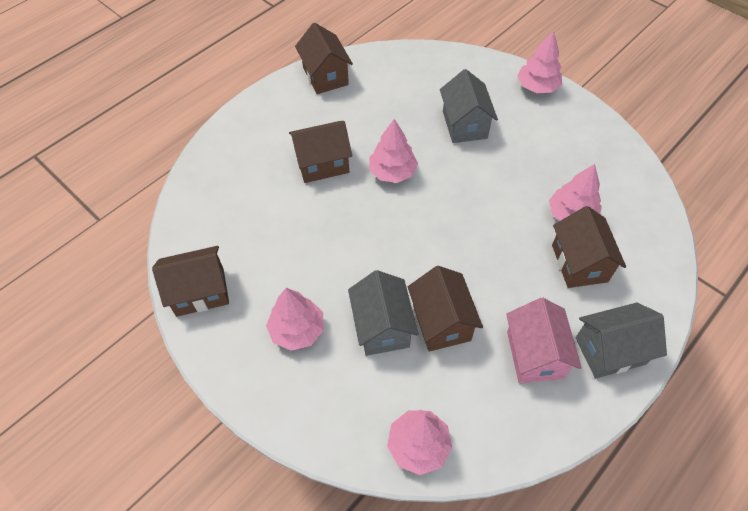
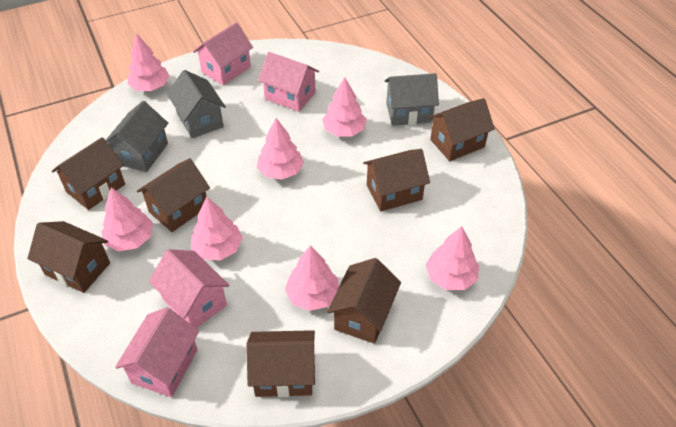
brown house: 5 -> 7
pink house: 1 -> 4
pink tree: 5 -> 7

